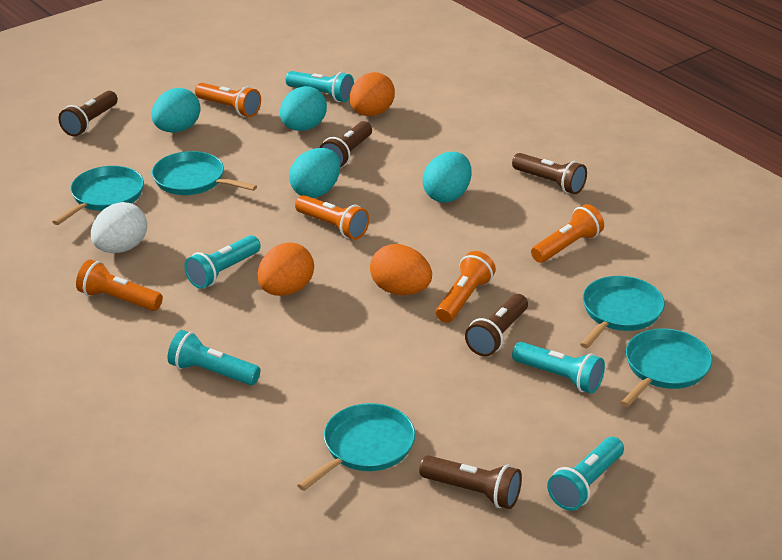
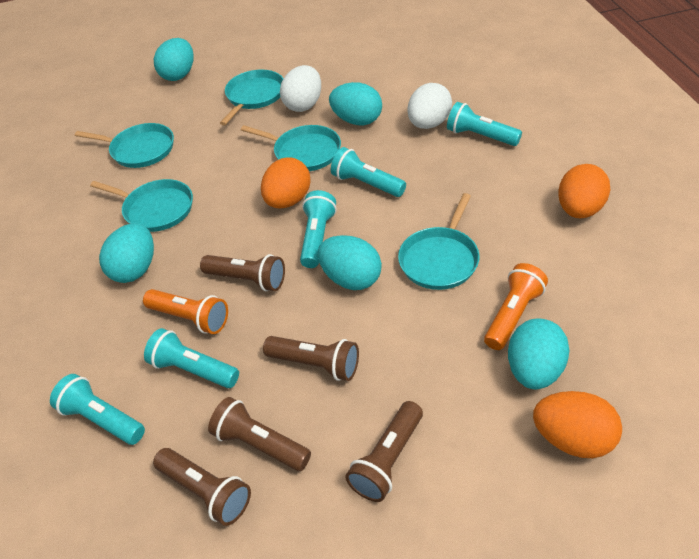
orange flashlight: 5 -> 2
turquoise egg: 4 -> 5
white egg: 1 -> 2

